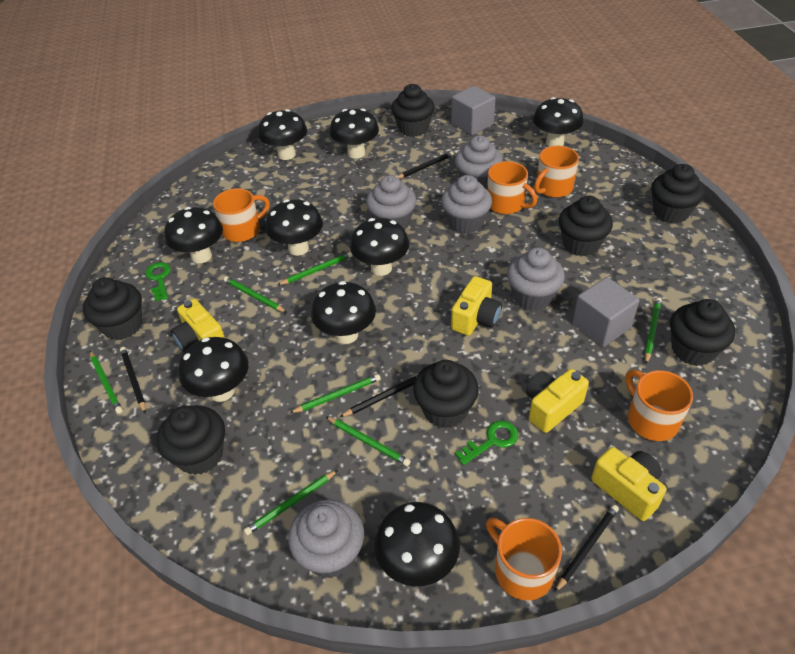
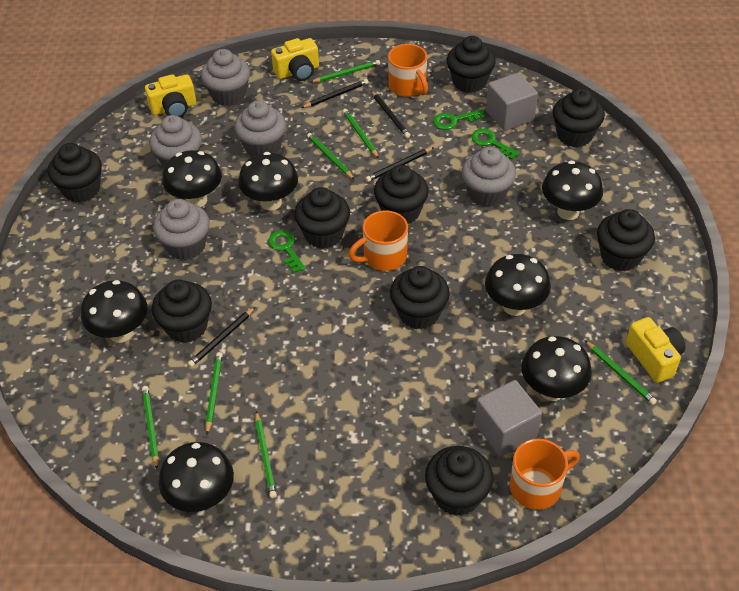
black cupcake: 7 -> 9
black mushroom: 9 -> 7
green key: 2 -> 3
orange mug: 5 -> 3
yellow camera: 4 -> 3

